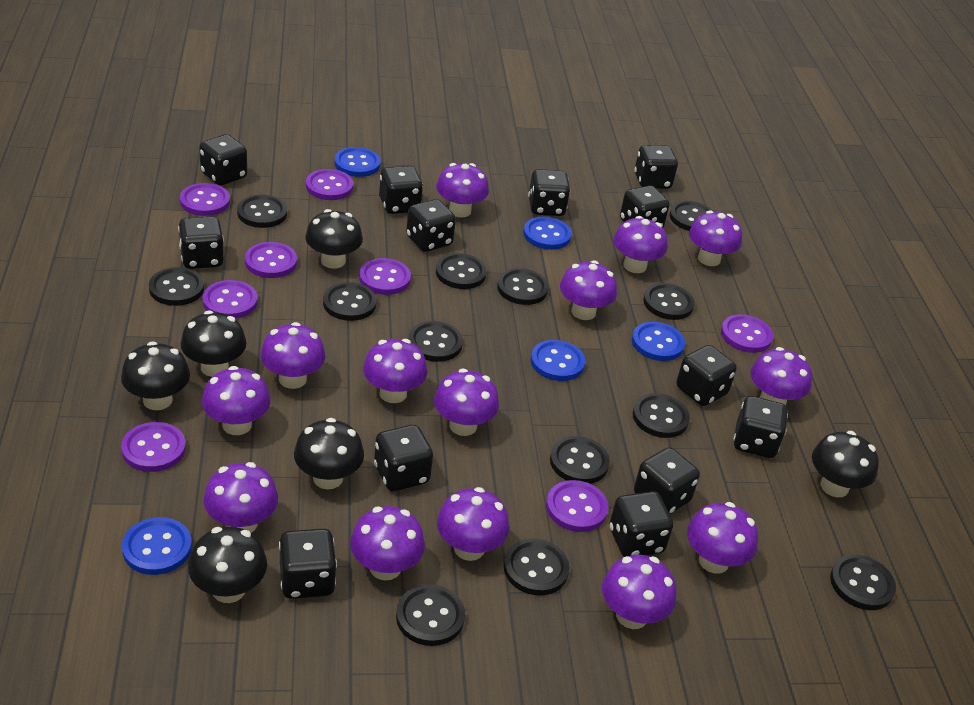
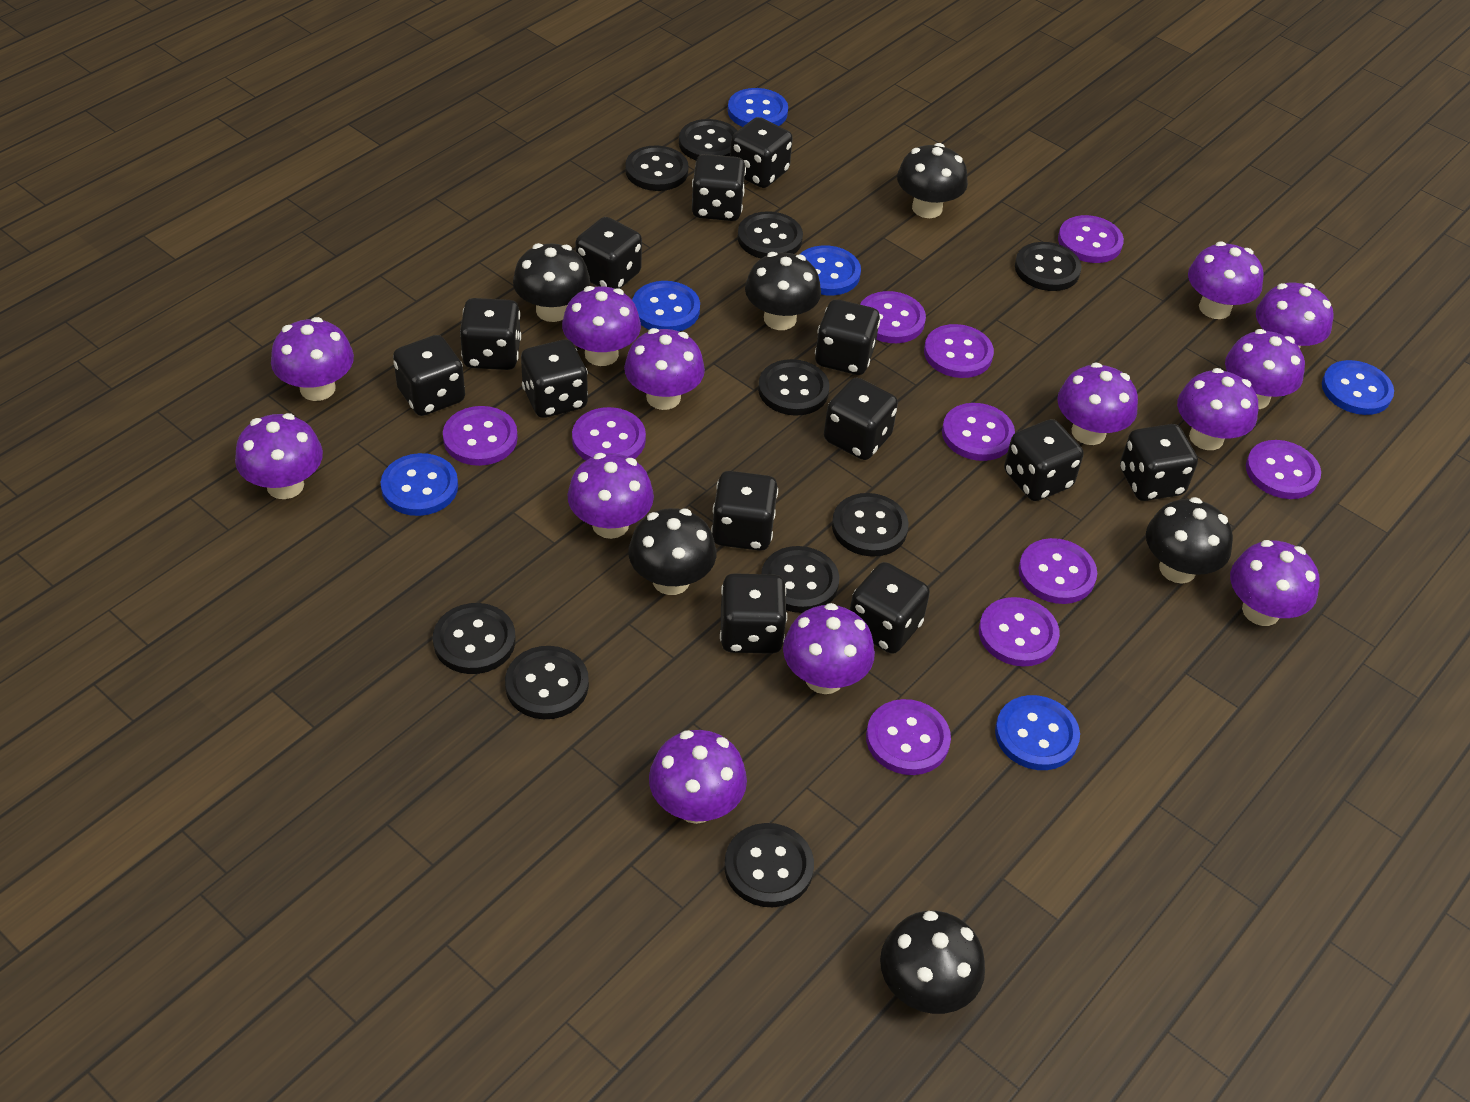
black button: 13 -> 10
blue button: 5 -> 6
purple button: 8 -> 10
purple mushroom: 14 -> 13

